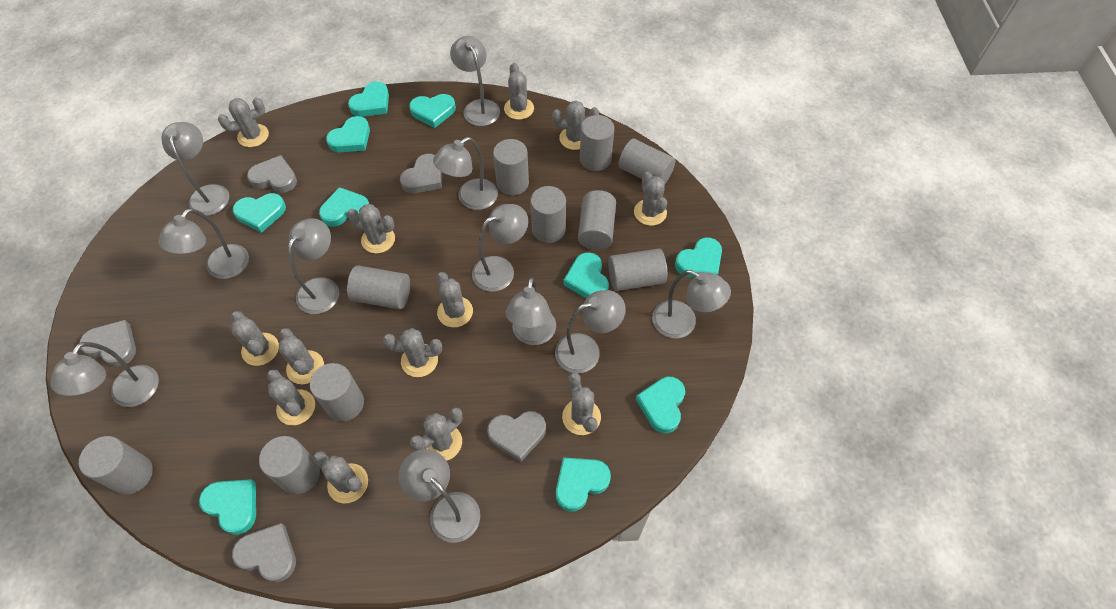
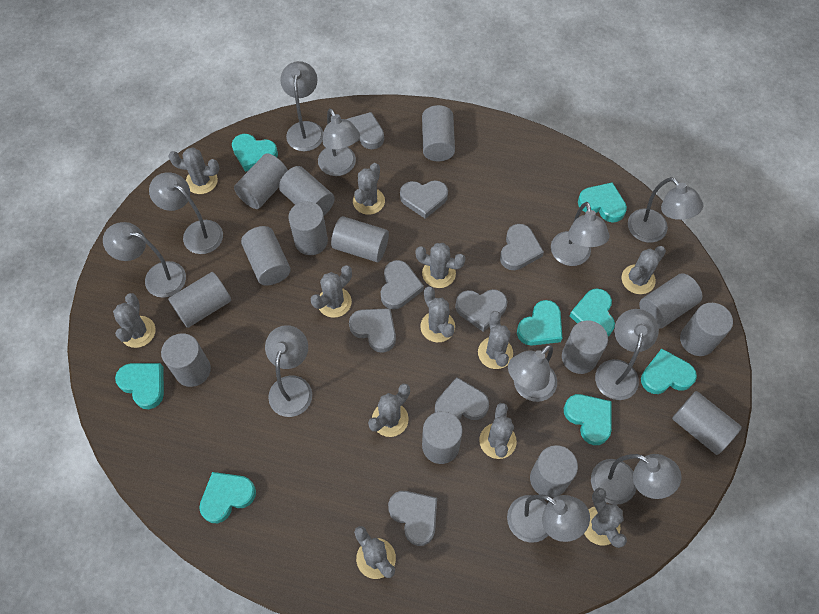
grey cactus: 13 -> 12
grey cylinder: 10 -> 14
grey heart: 5 -> 8
turquoise heart: 10 -> 8

